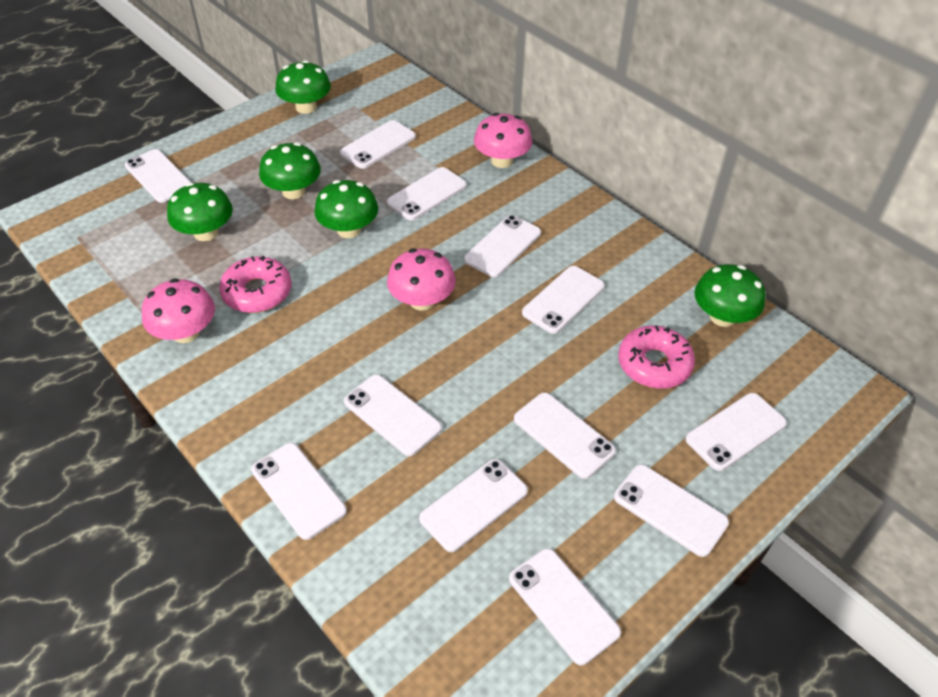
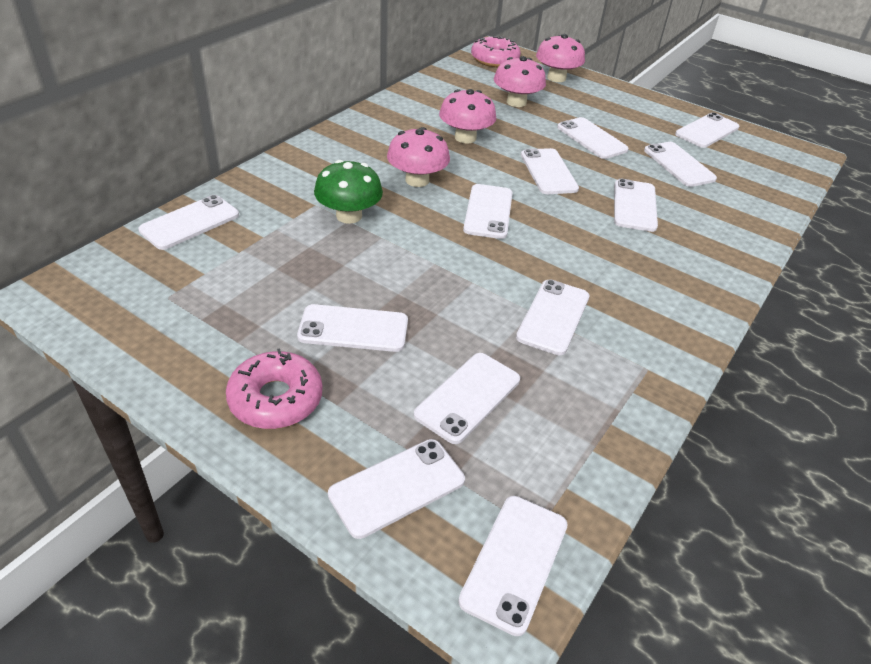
green mushroom: 5 -> 1
pink mushroom: 3 -> 4

